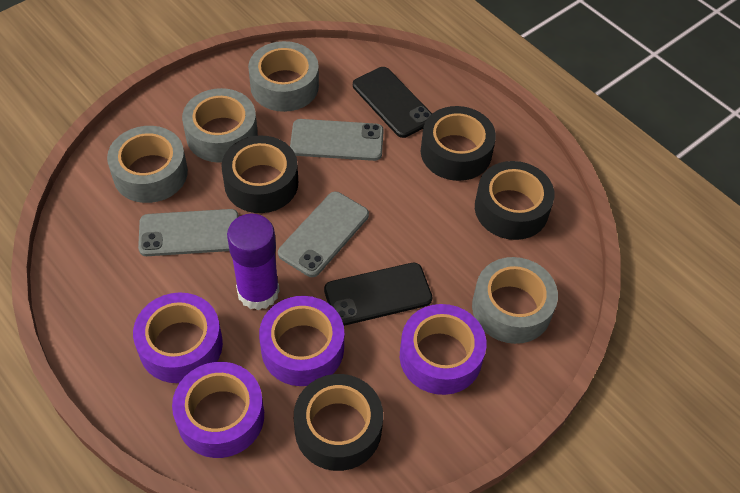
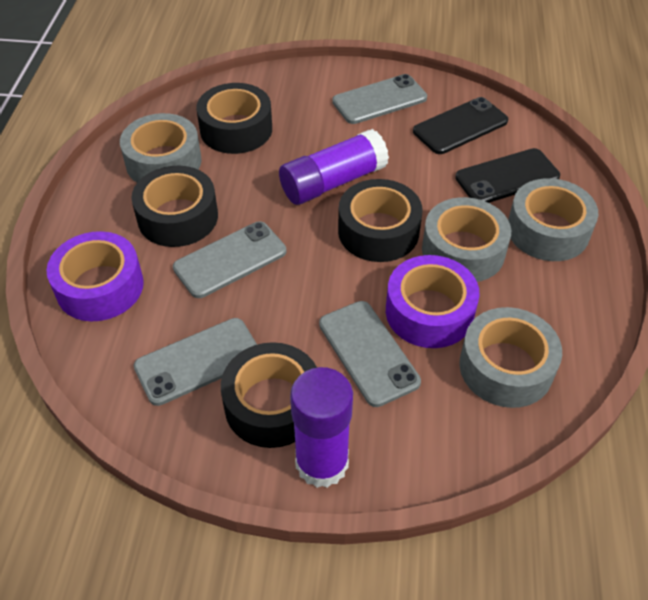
grey phone: 3 -> 4
purple glue stick: 1 -> 2
purple tape: 4 -> 2

